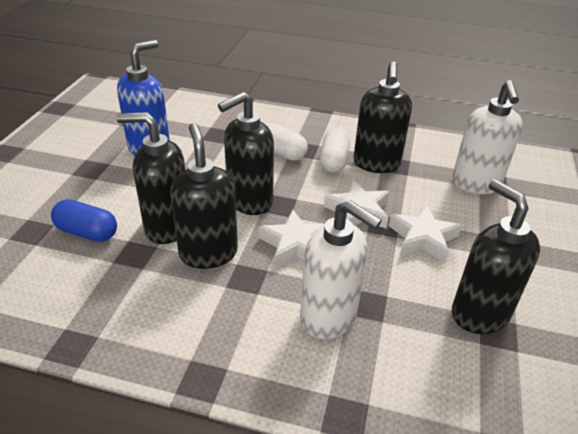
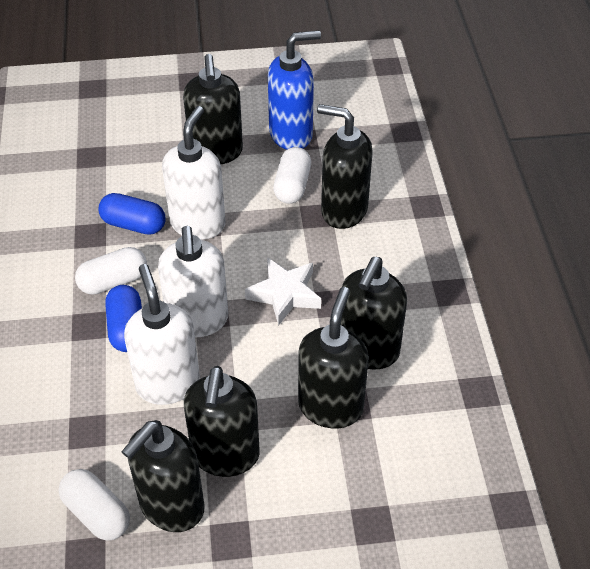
black soap dispenser: 5 -> 6
blue capsule: 1 -> 2
white capsule: 2 -> 3
white soap dispenser: 2 -> 3
white star: 3 -> 1

